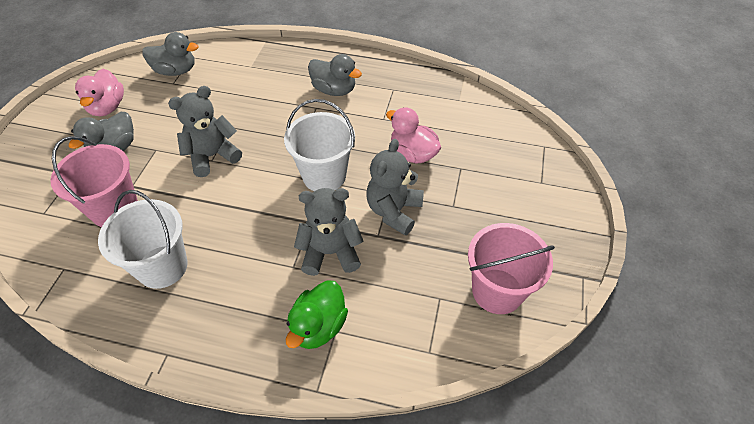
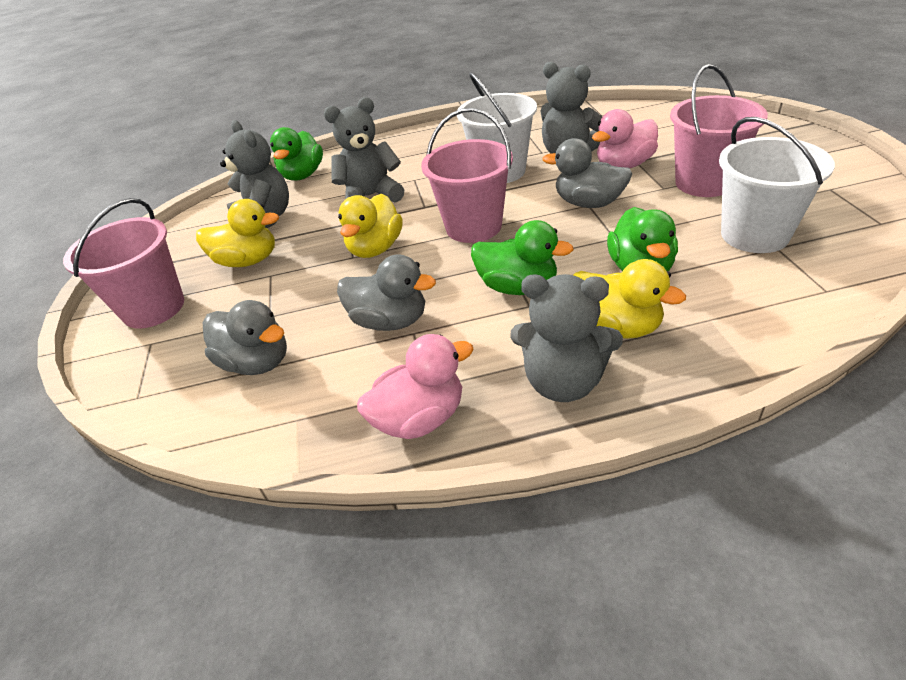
green duck: 1 -> 3
grey teddy bear: 3 -> 4
pink bucket: 2 -> 3
yellow duck: 0 -> 3

